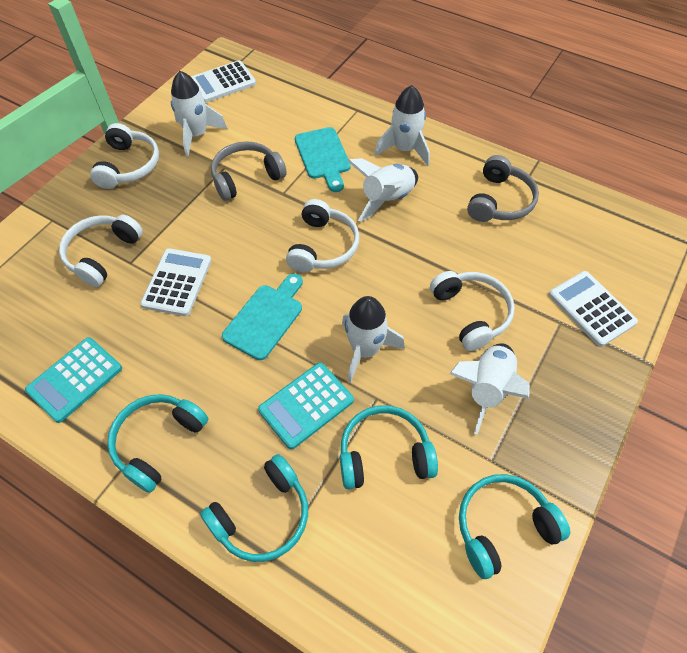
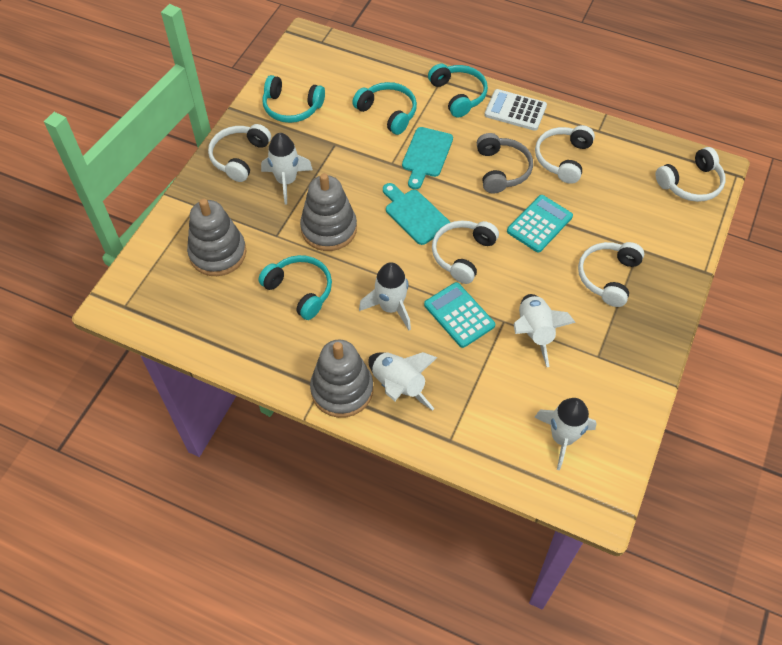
grey headphones: 2 -> 1
grey stacking toy: 0 -> 3
white calculator: 3 -> 1
white headphones: 4 -> 5

